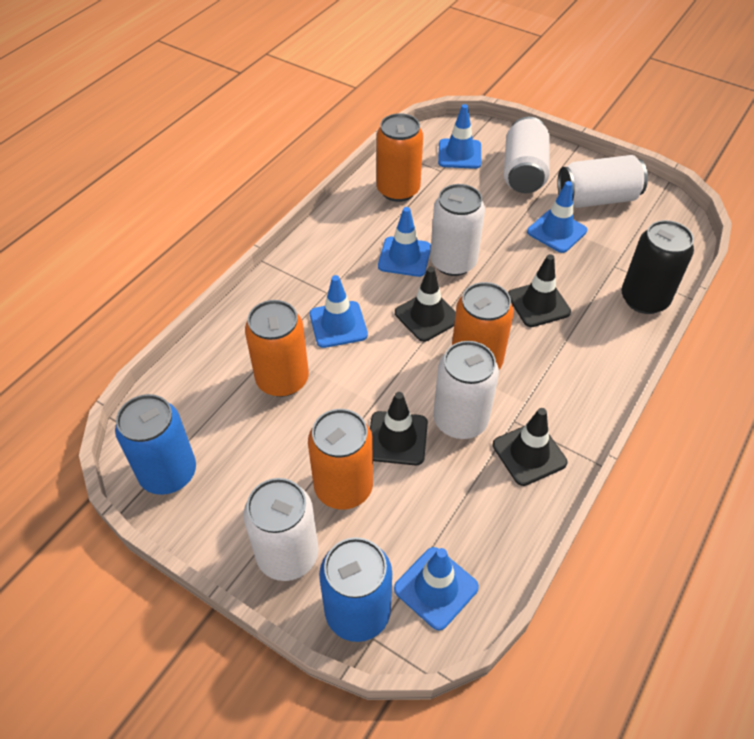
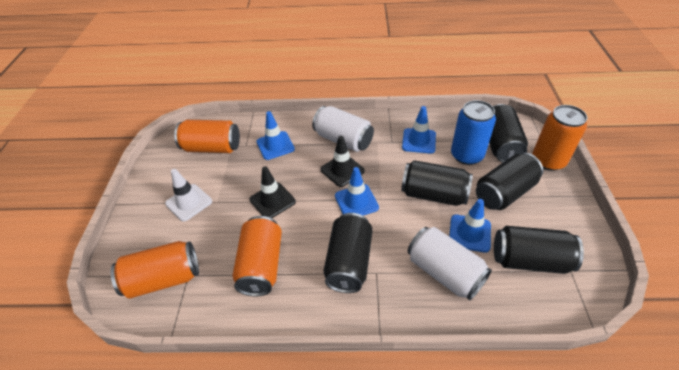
black can: 1 -> 5
black traffic cone: 4 -> 2
blue can: 2 -> 1
blue traffic cone: 5 -> 4
white can: 5 -> 2
white traffic cone: 0 -> 1

